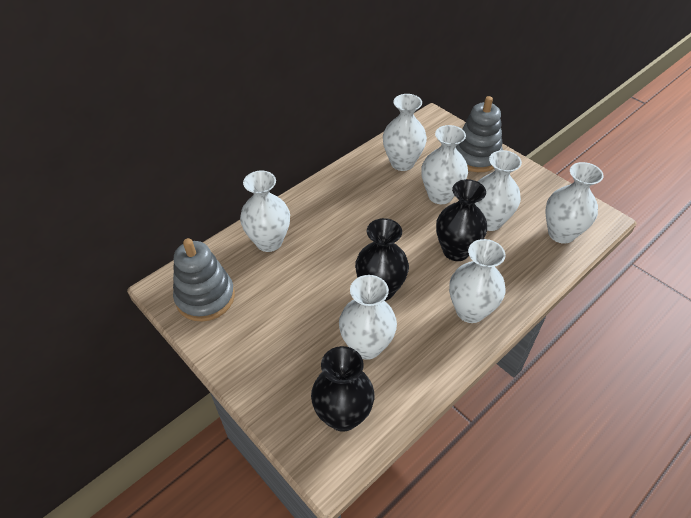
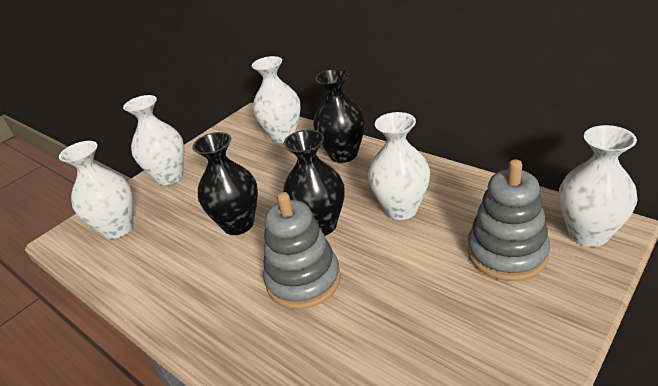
white vase: 7 -> 5

